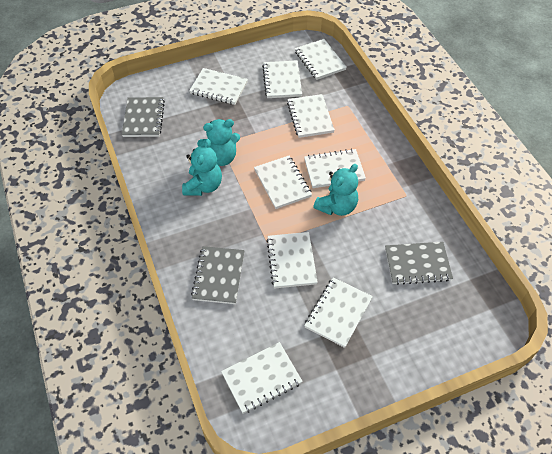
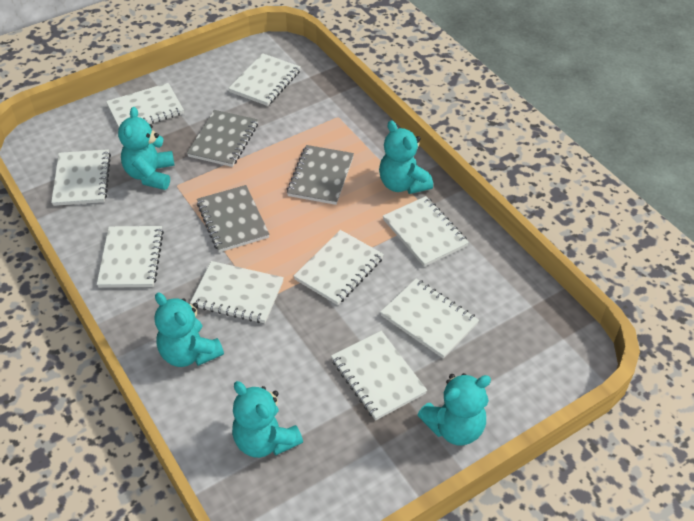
turquoise teddy bear: 3 -> 5

